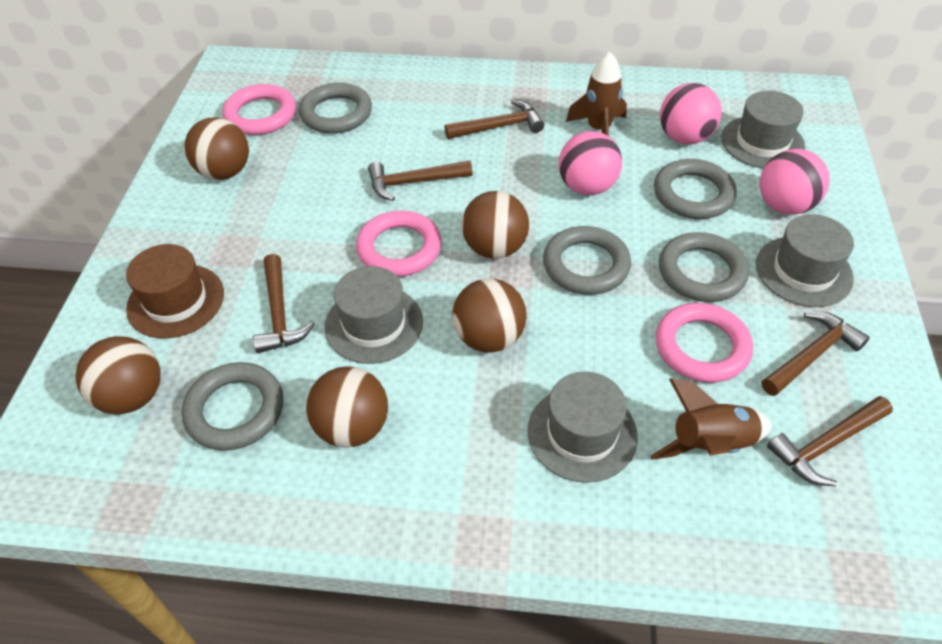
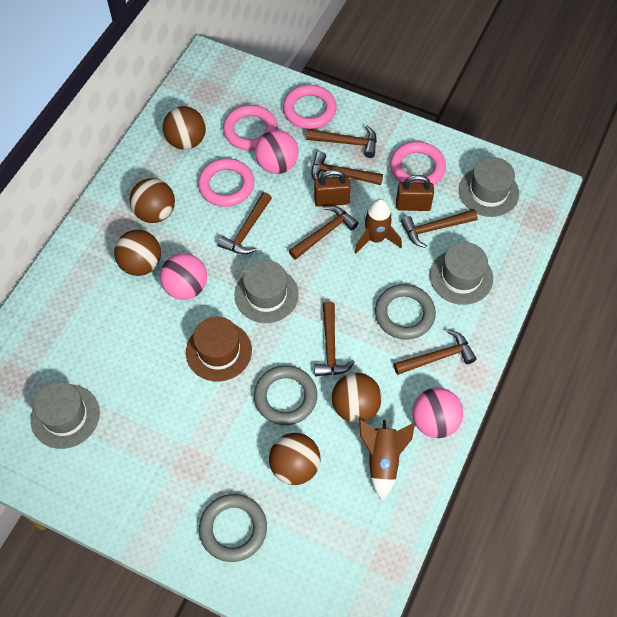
brown hammer: 5 -> 7
brown padlock: 0 -> 2
grey ring: 5 -> 3
pink ring: 3 -> 4

